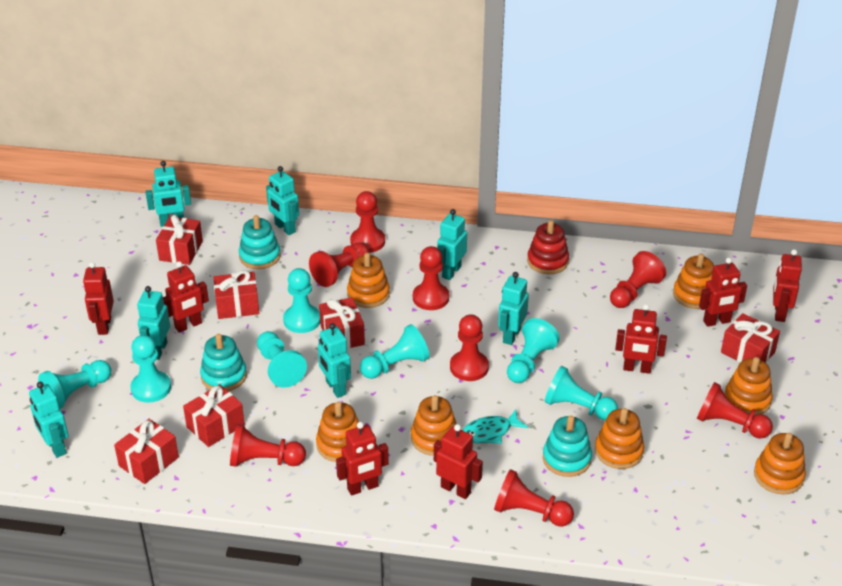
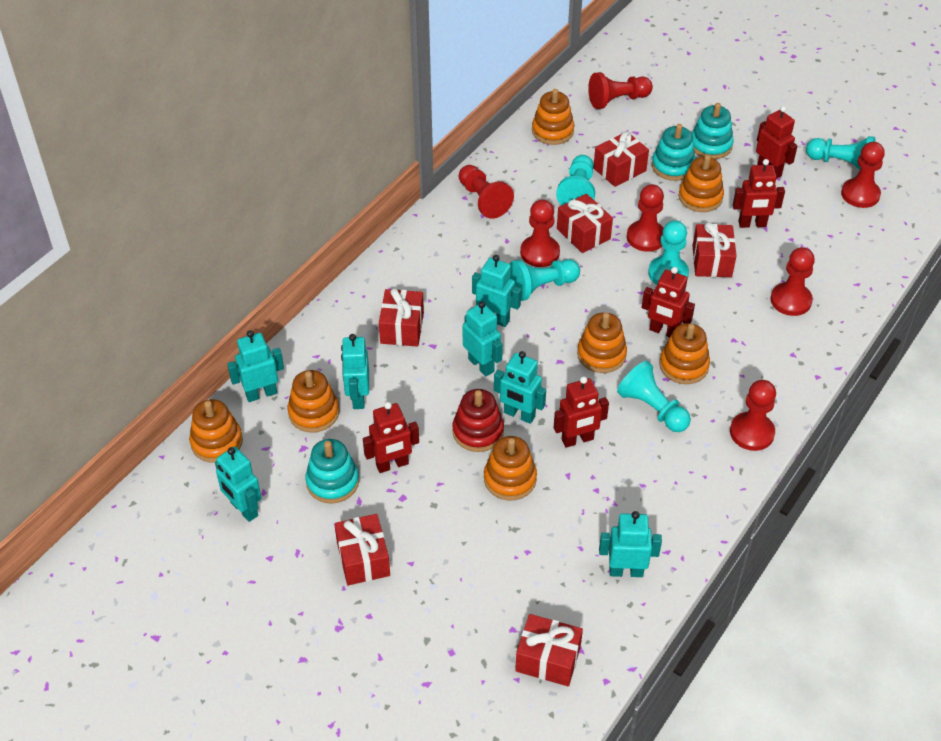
red pawn: 8 -> 7
red robot: 7 -> 5
turquoise fish: 1 -> 0
turquoise pawn: 7 -> 5

